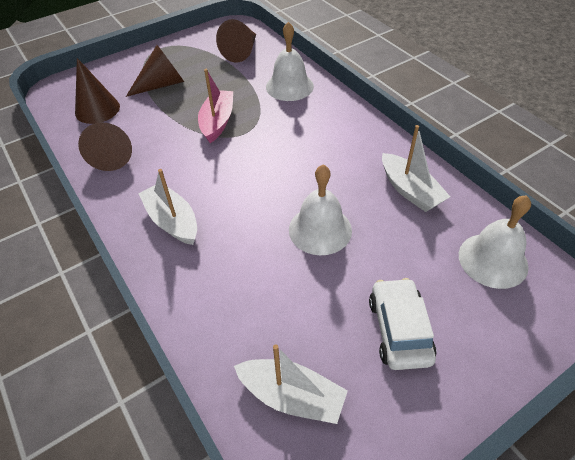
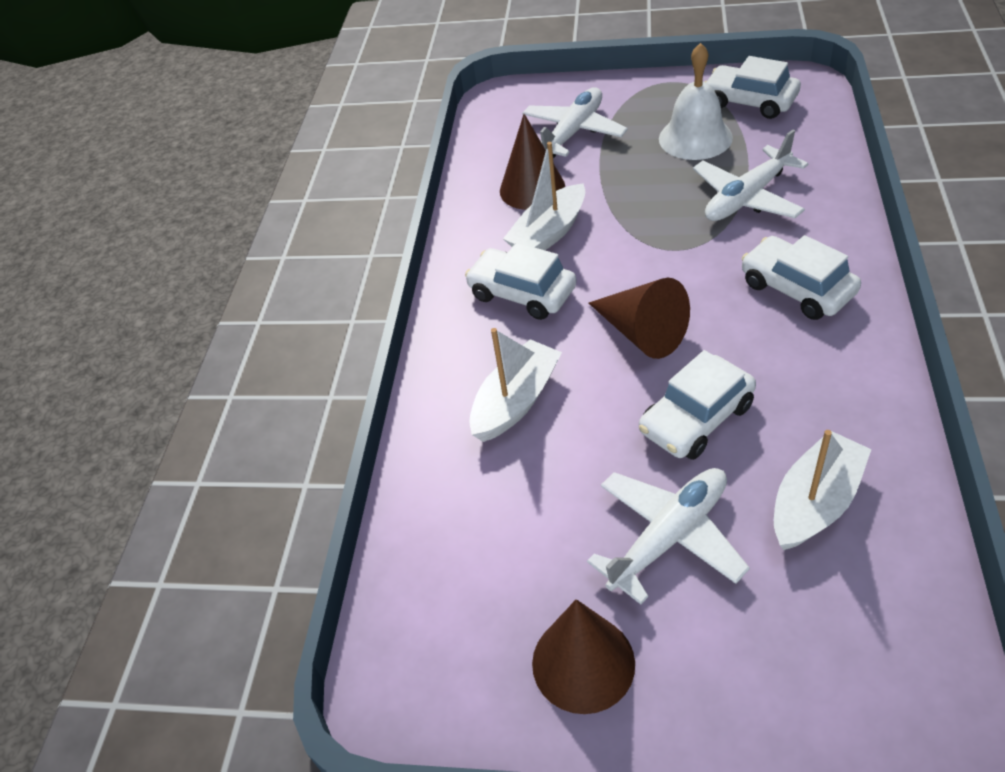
brown cone: 4 -> 3
pink boat: 1 -> 0
white bell: 3 -> 1
white car: 1 -> 4
white plane: 0 -> 3

